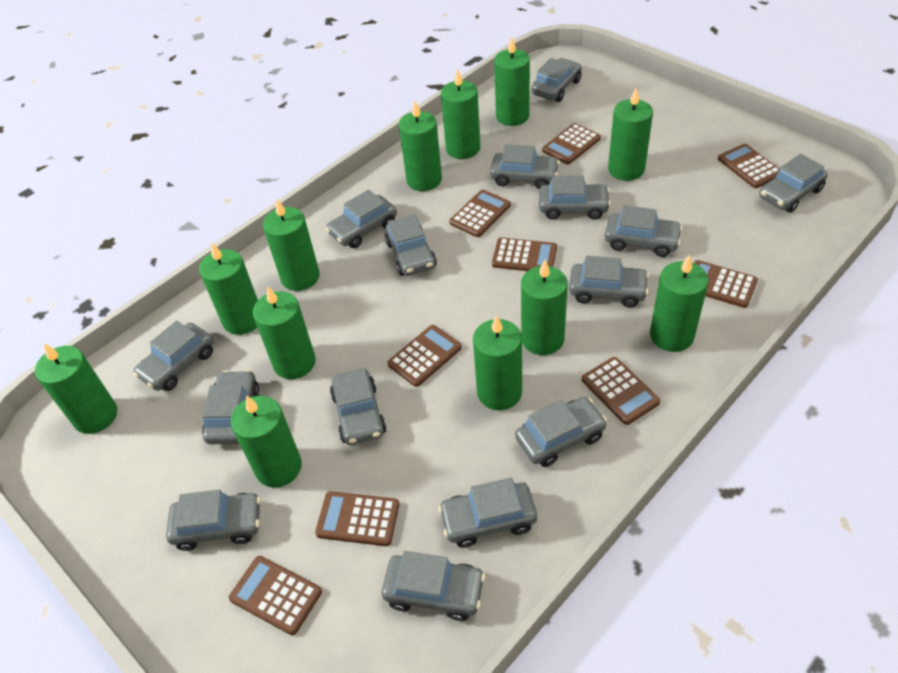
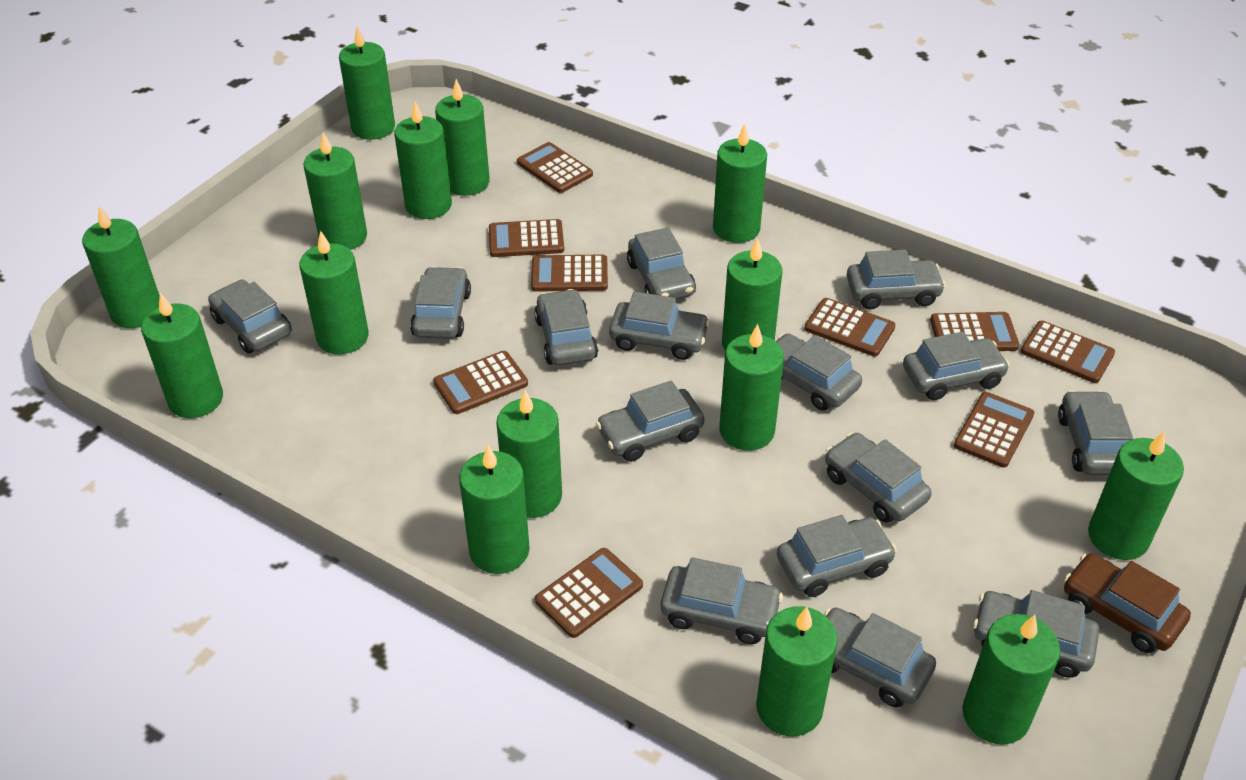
brown car: 0 -> 1
green candle: 12 -> 15

